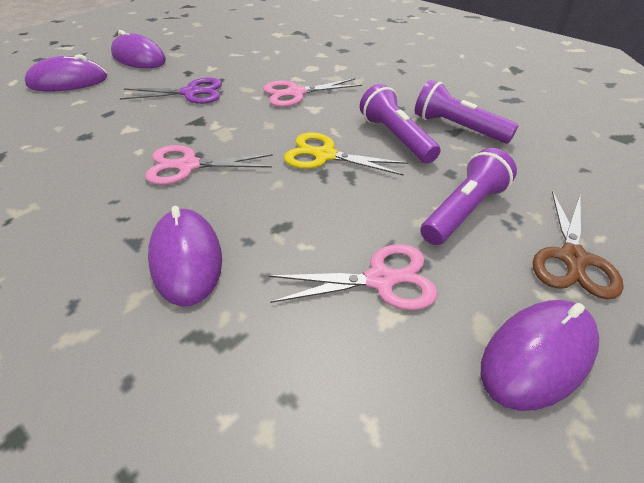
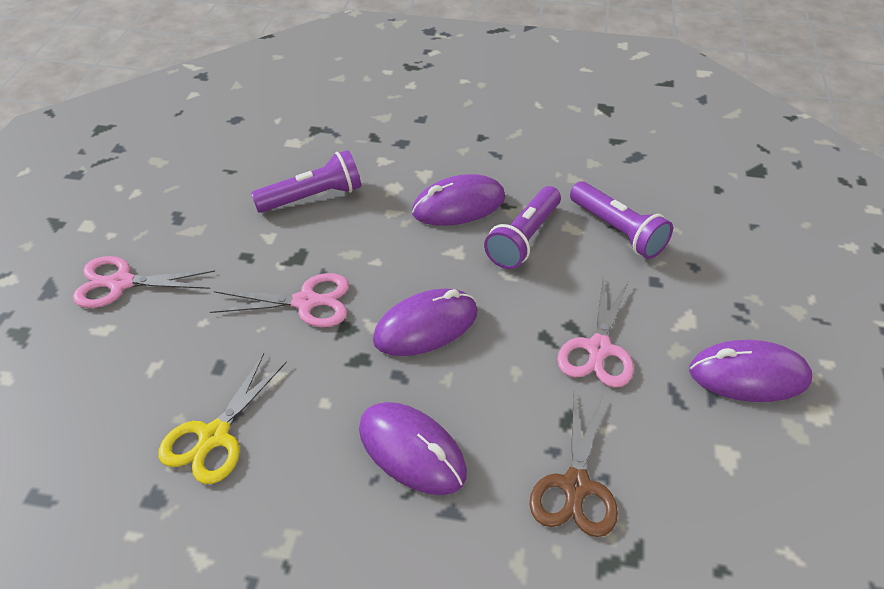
purple scissors: 1 -> 0

